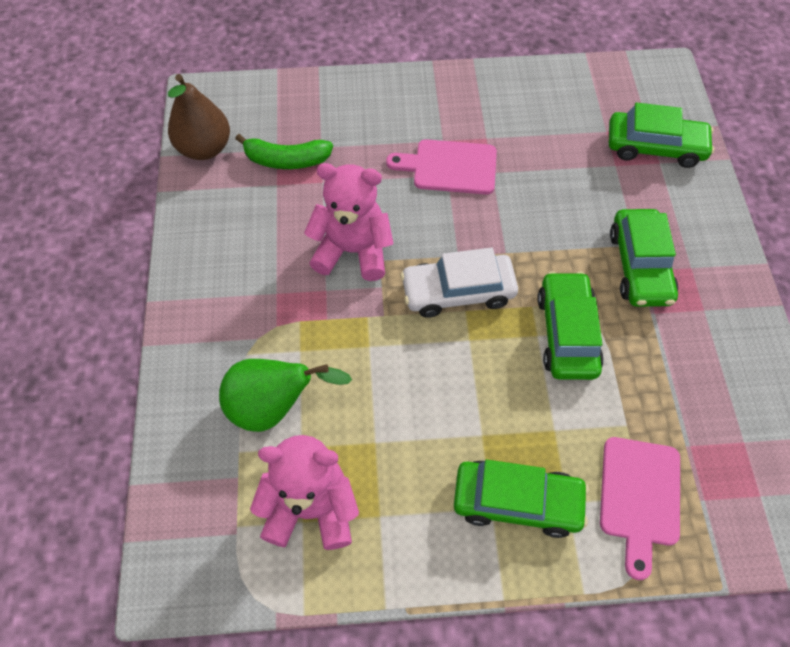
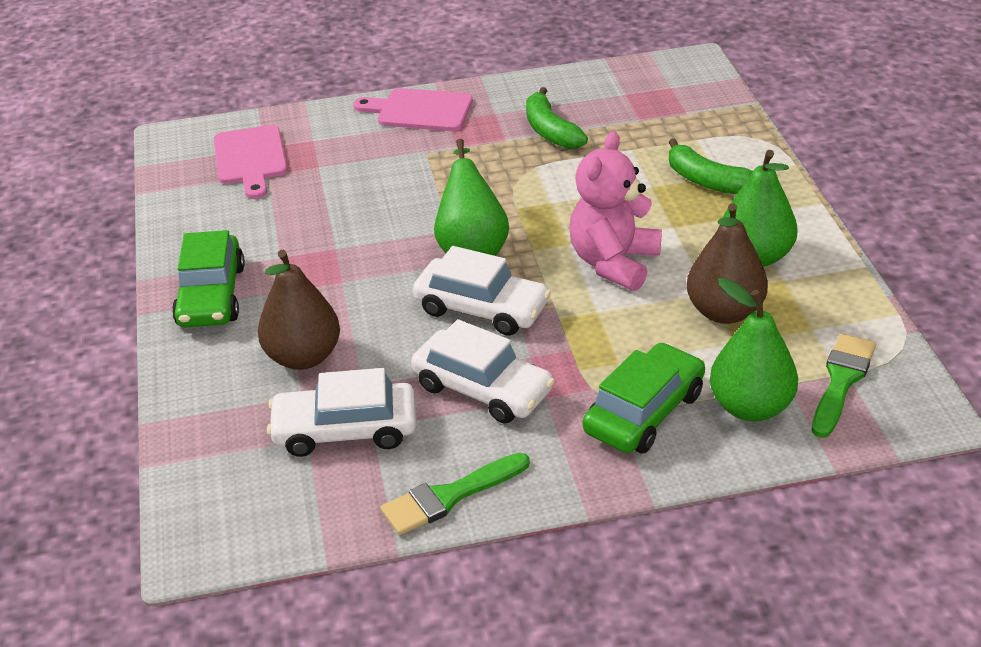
brown pear: 1 -> 2
green banana: 1 -> 2
green brush: 0 -> 2
green car: 4 -> 2
green pear: 1 -> 3
pink teddy bear: 2 -> 1
white car: 1 -> 3

